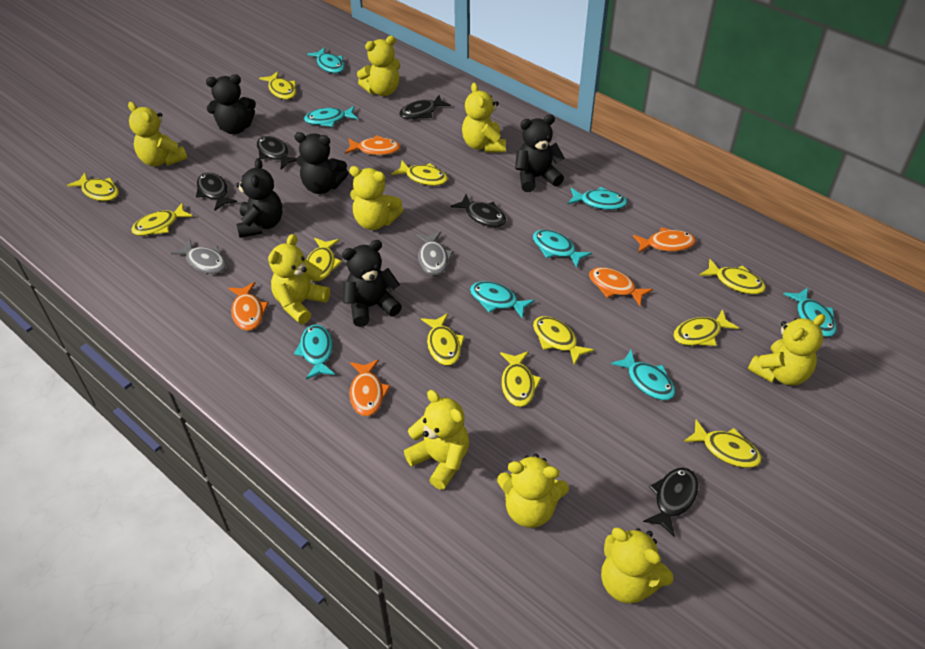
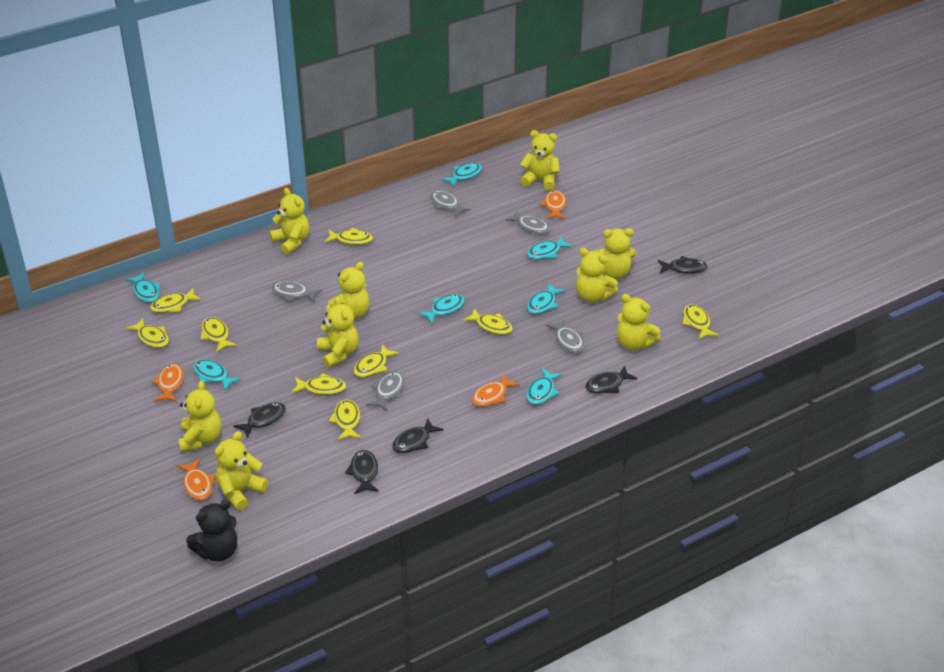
black teddy bear: 5 -> 1
grey fish: 2 -> 5
orange fish: 5 -> 4
turquoise fish: 8 -> 7
yellow fish: 11 -> 9

